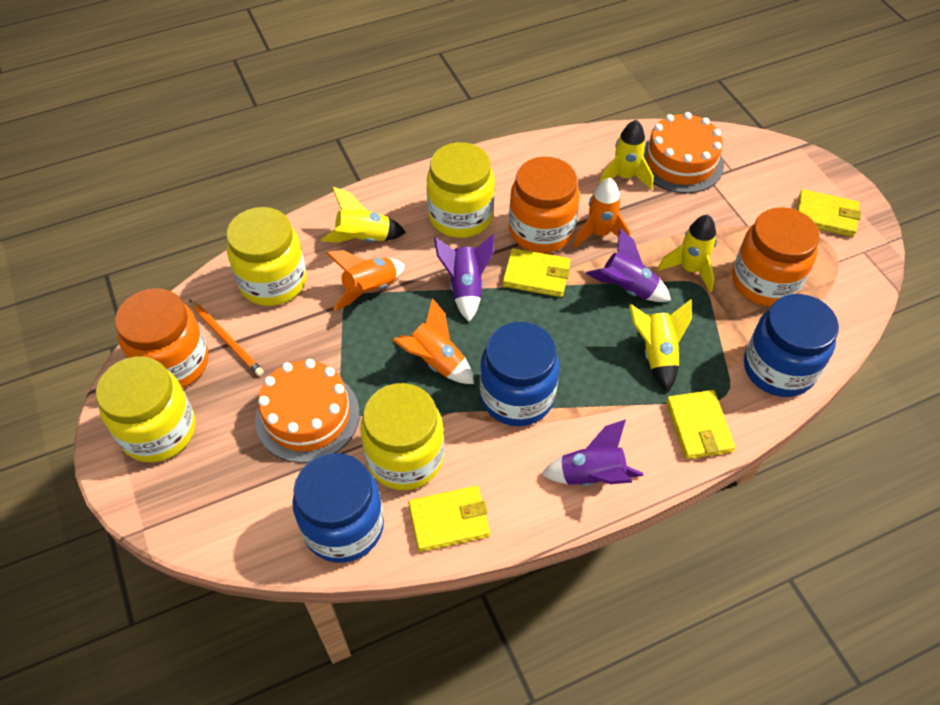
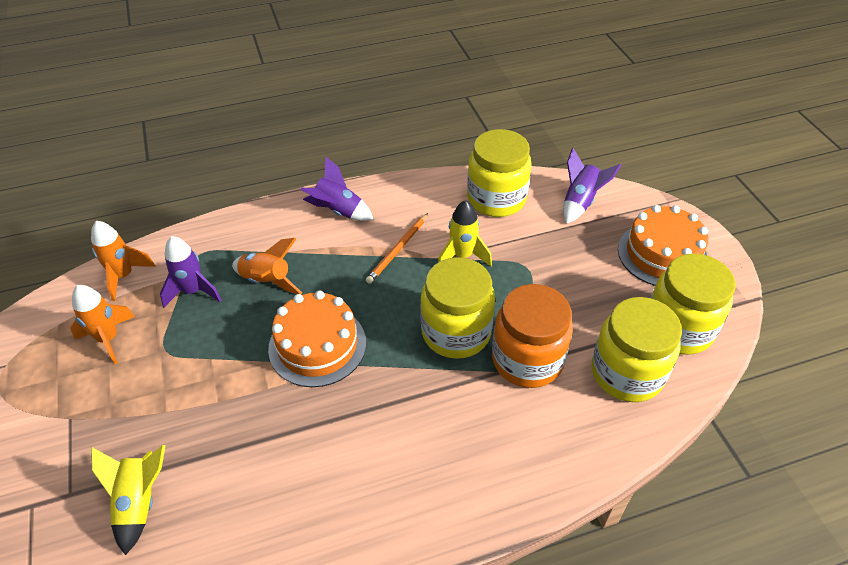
blue jar: 3 -> 0
orange jar: 3 -> 1
yellow rocket: 4 -> 2
yellow wallet: 4 -> 0

